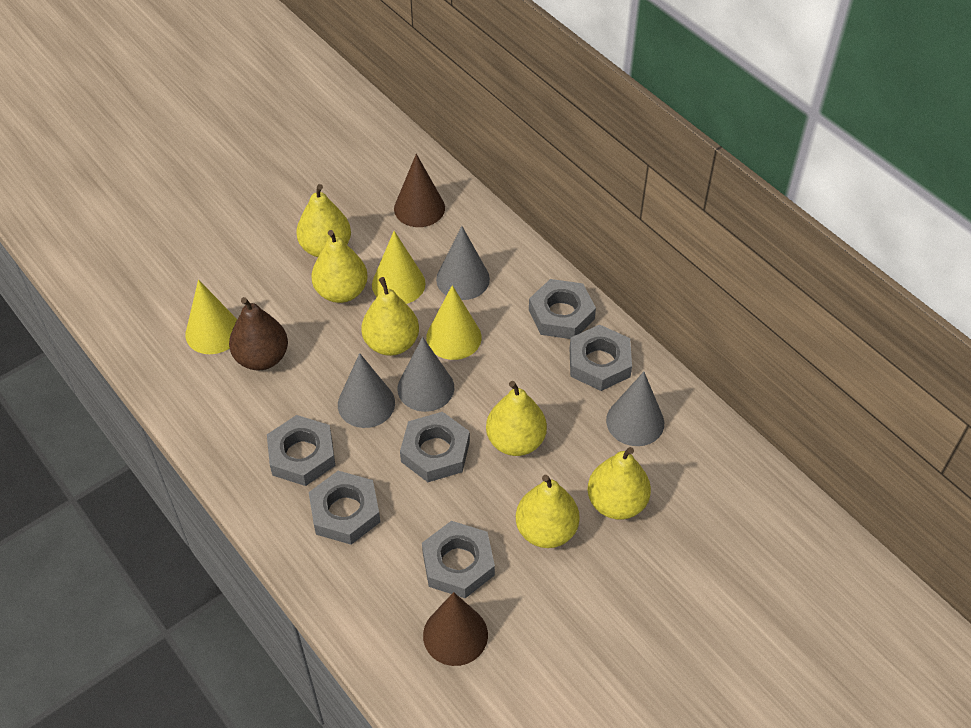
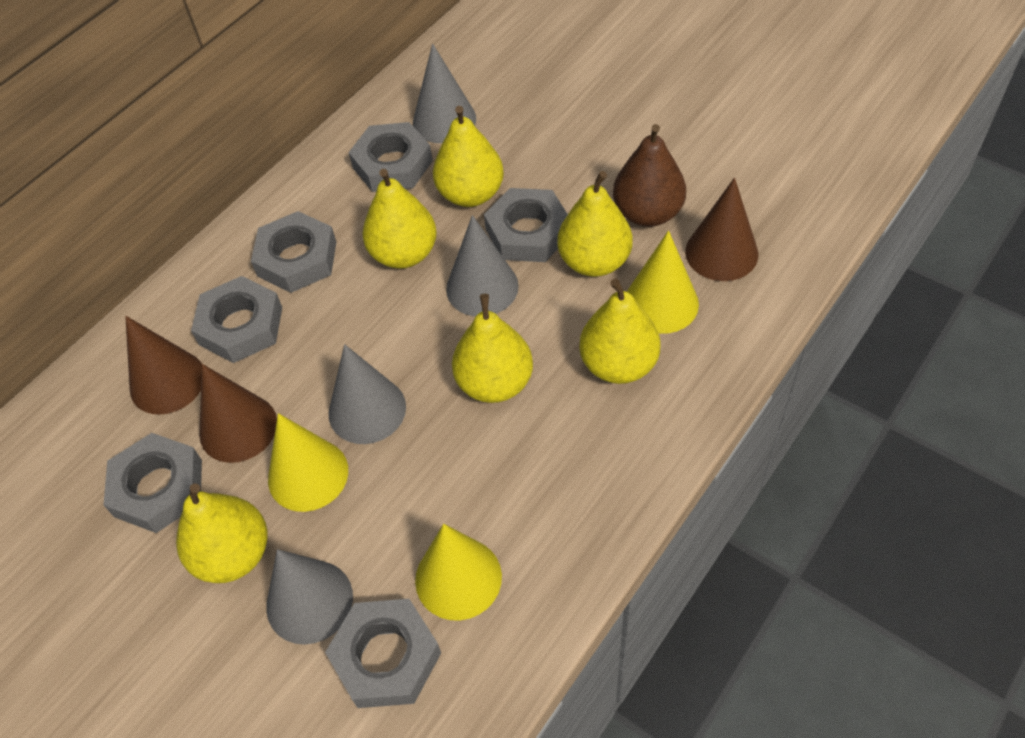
brown cone: 2 -> 3

